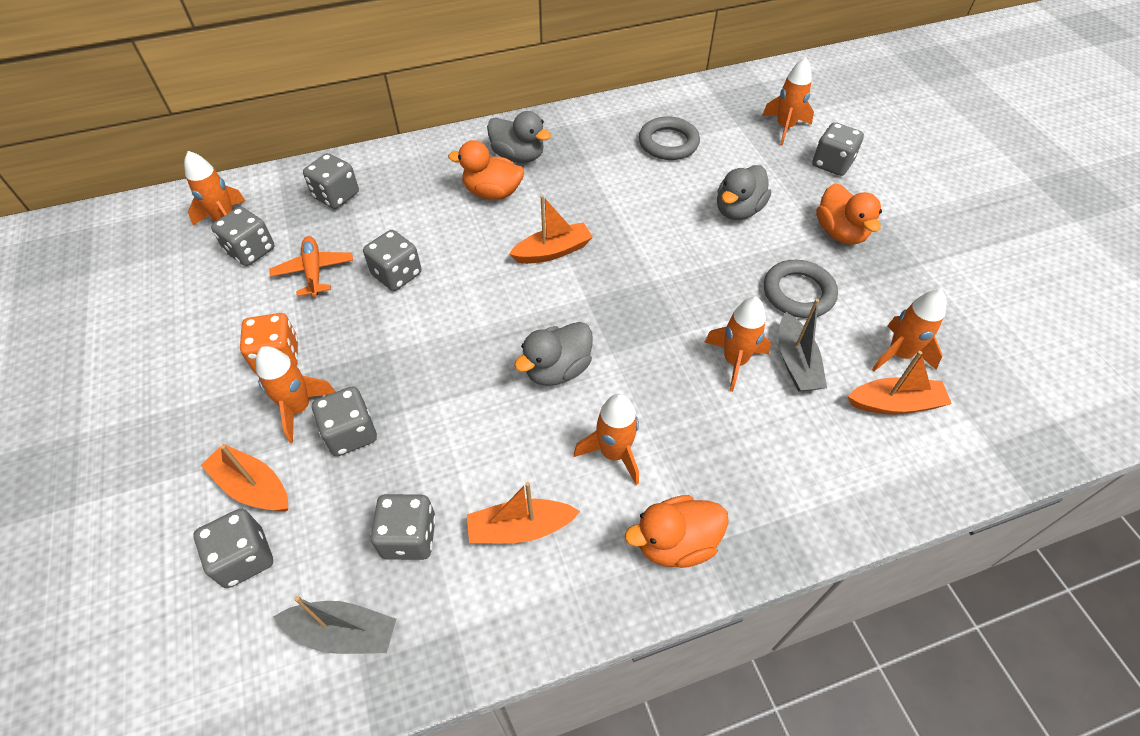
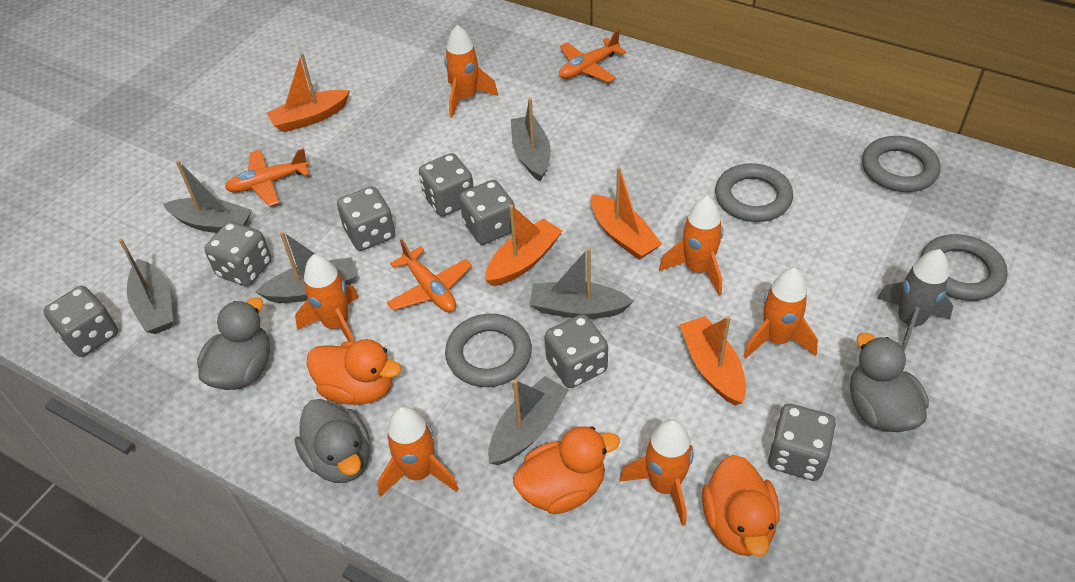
grey boat: 2 -> 6
grey ring: 2 -> 4
grey rocket: 0 -> 1
orange dice: 1 -> 0
orange plane: 1 -> 3

